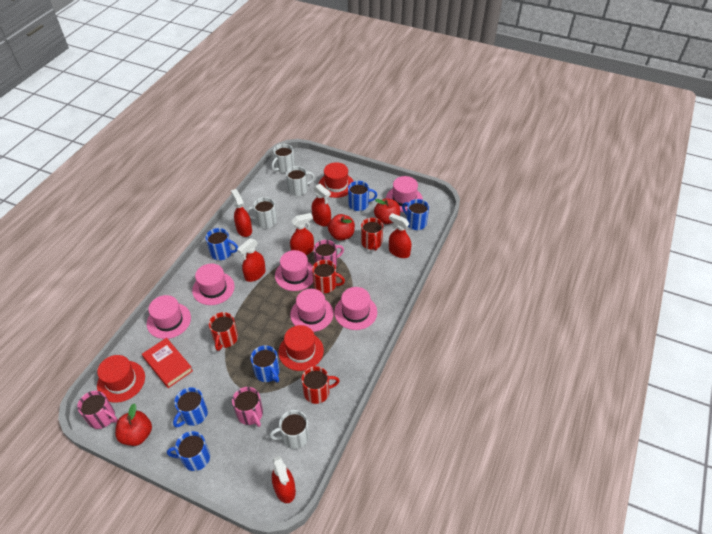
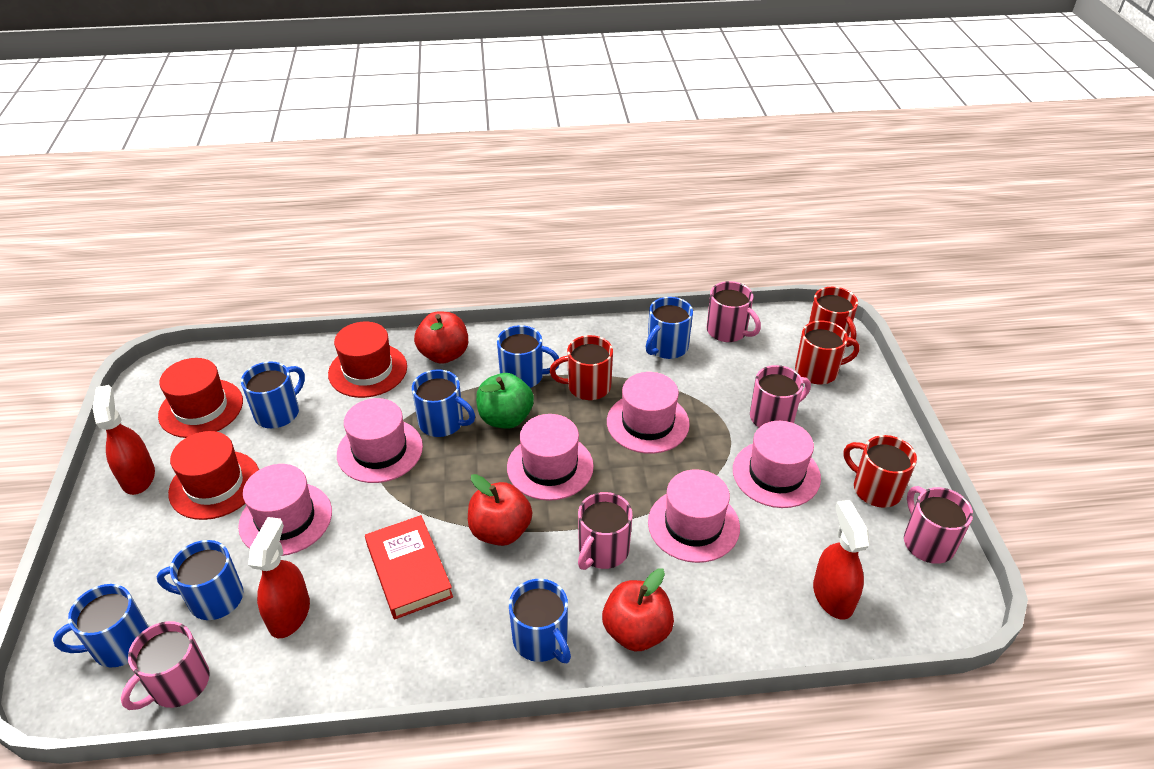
blue mug: 6 -> 7
green apple: 0 -> 1
pink mug: 3 -> 5
red spray bottle: 6 -> 3
white mug: 4 -> 0

